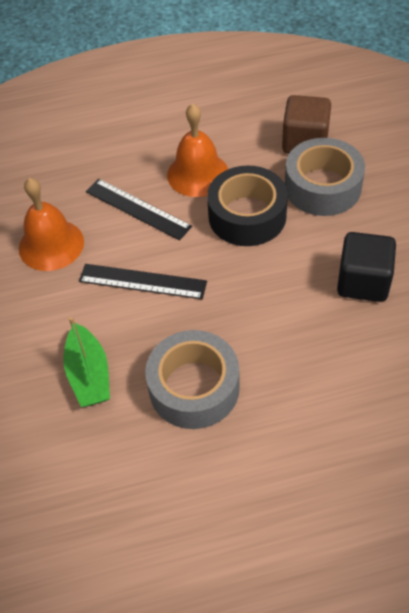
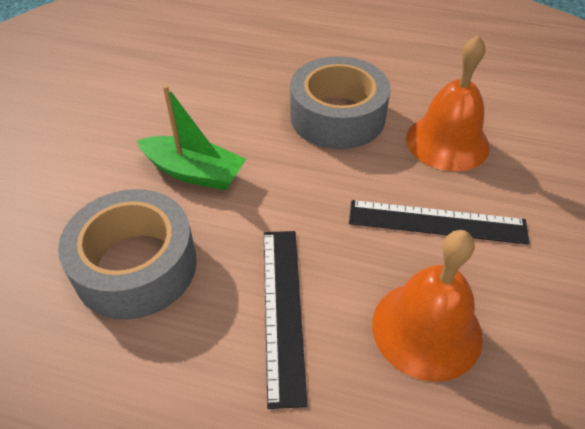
black cube: 1 -> 0
black tape: 1 -> 0
brown cube: 1 -> 0

